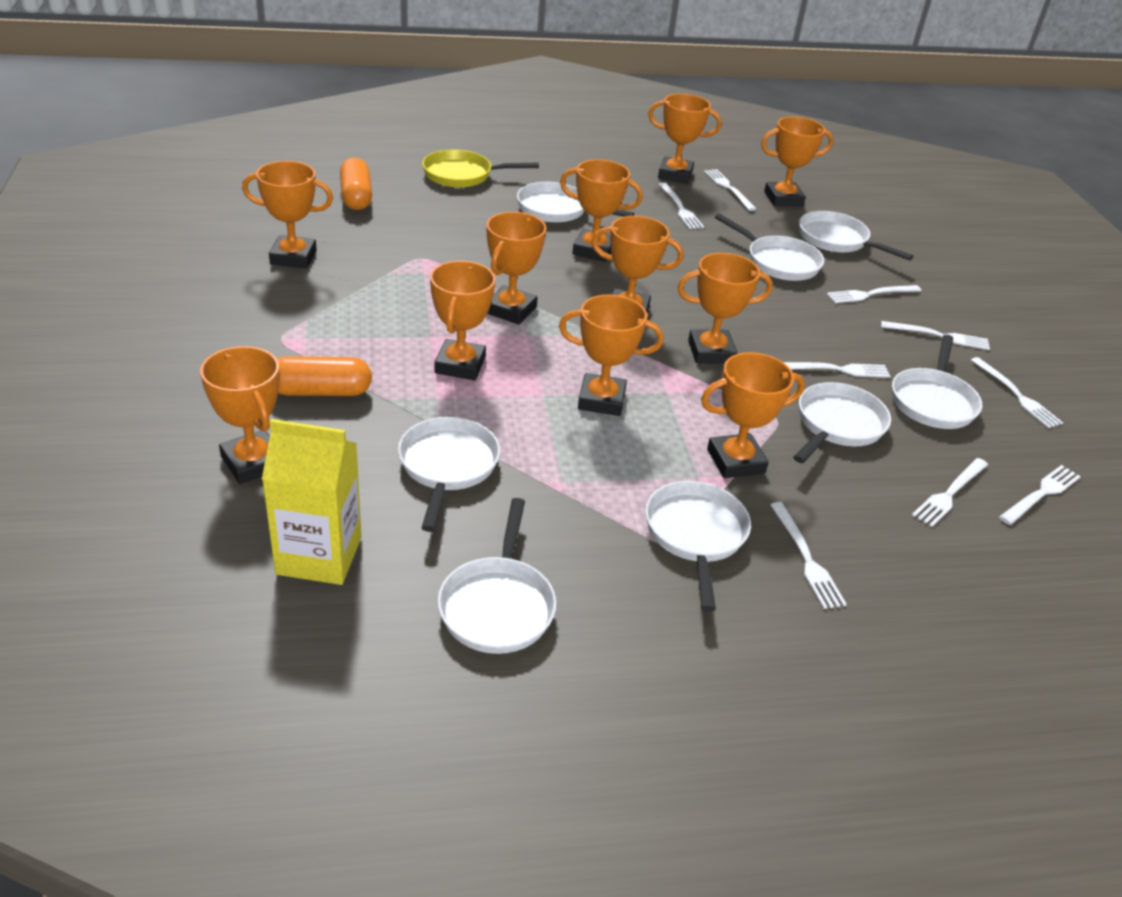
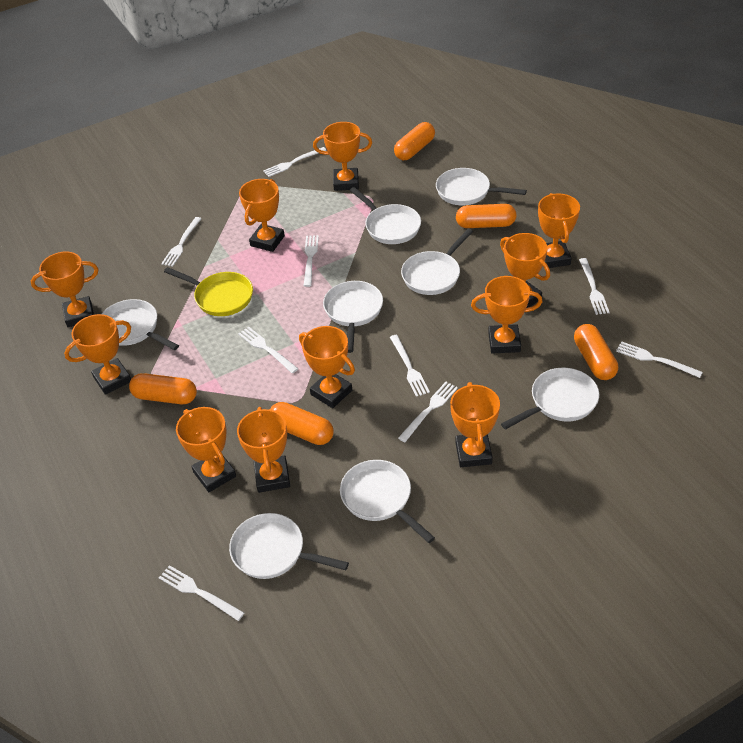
orange capsule: 2 -> 5
yellow carton: 1 -> 0

